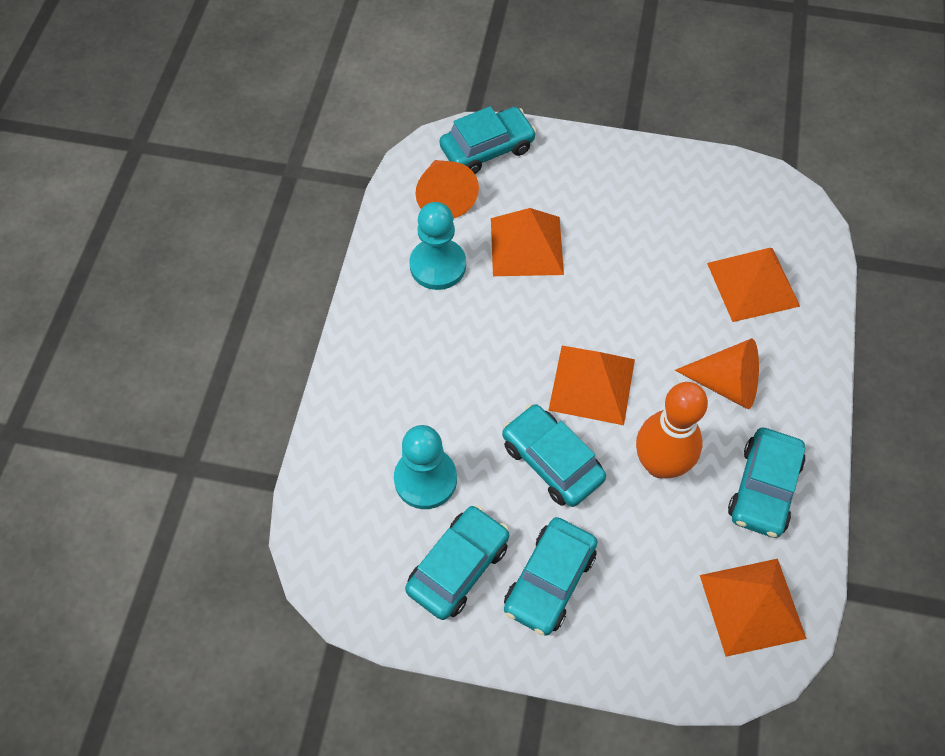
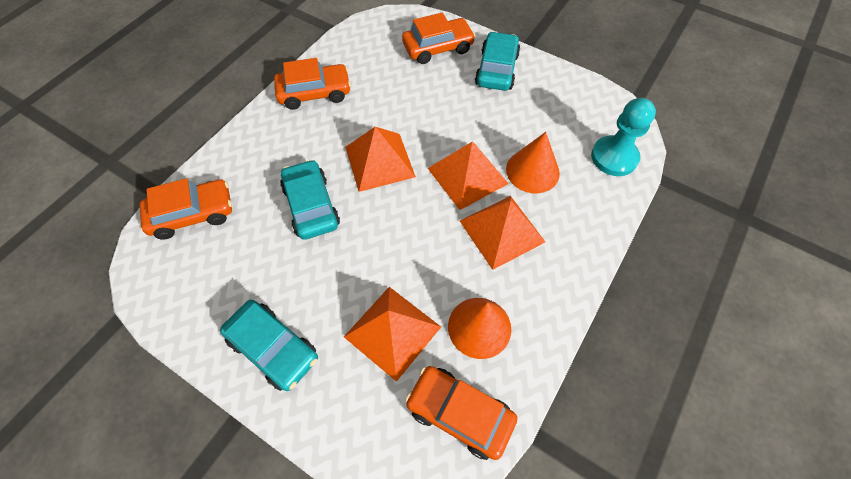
orange bowling pin: 1 -> 0
orange car: 0 -> 4
turquoise car: 5 -> 3
turquoise pawn: 2 -> 1

